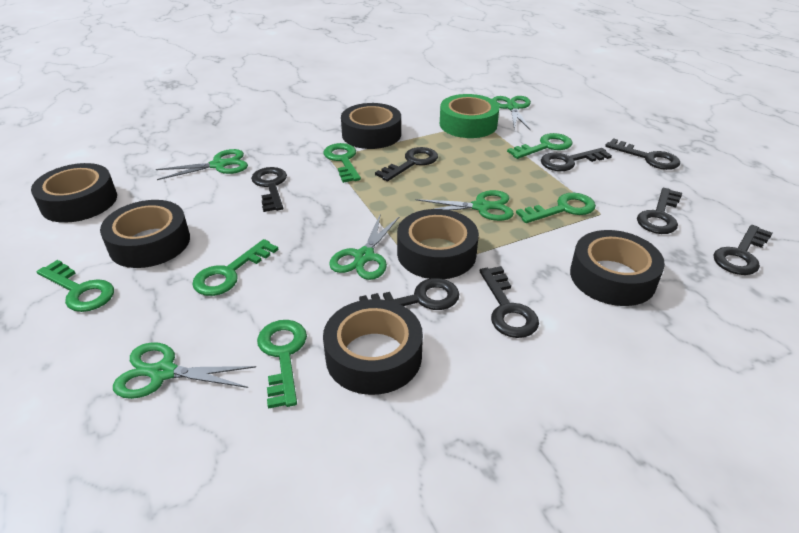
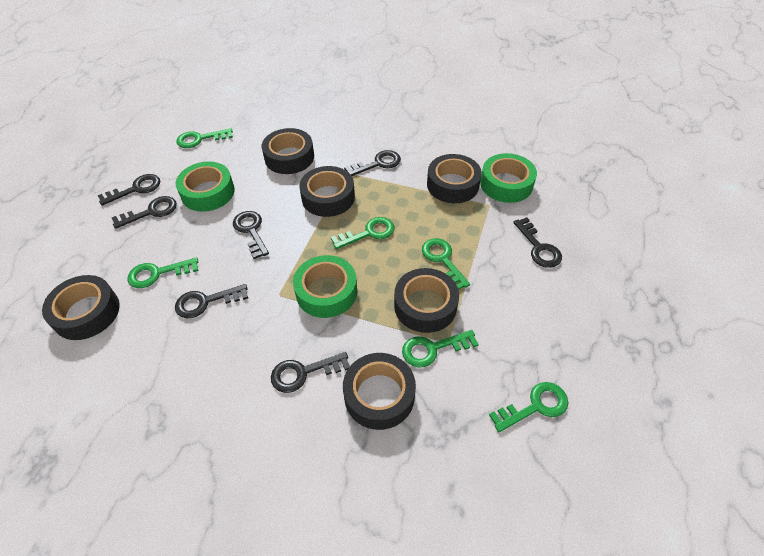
black key: 8 -> 7
green scissors: 5 -> 0
green tape: 1 -> 3

